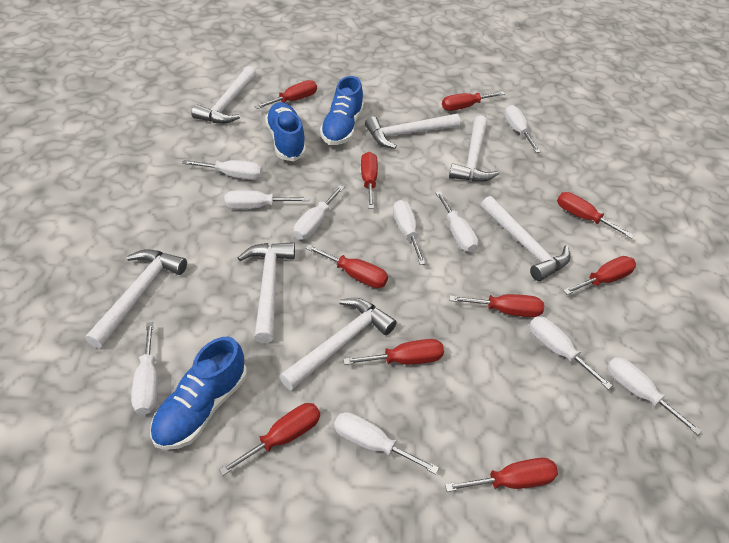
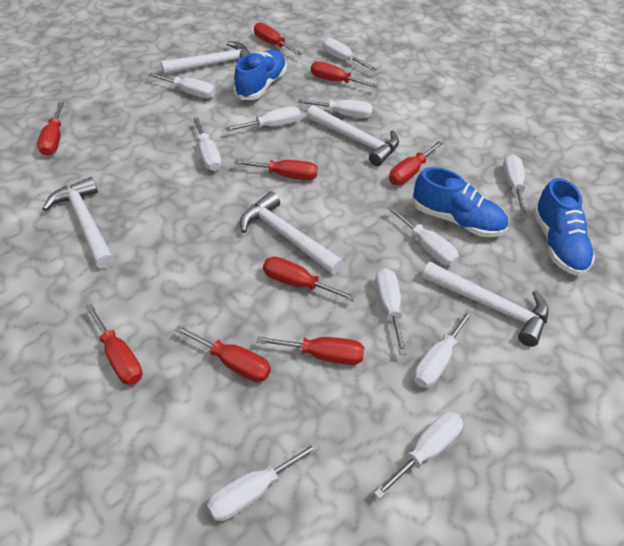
red screwdriver: 10 -> 9
white hammer: 7 -> 5
white screwdriver: 10 -> 11

